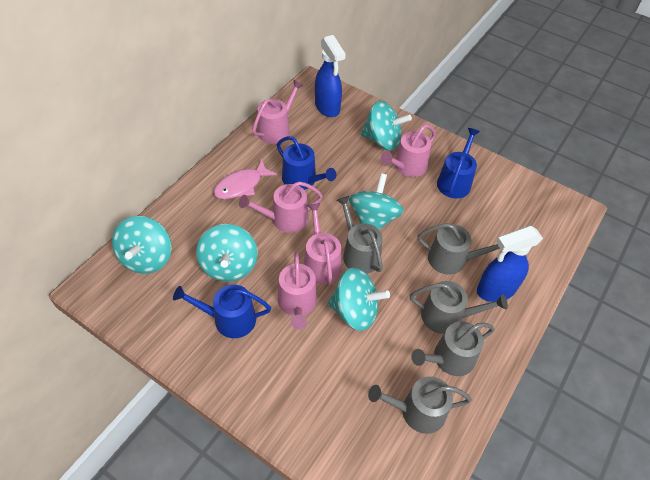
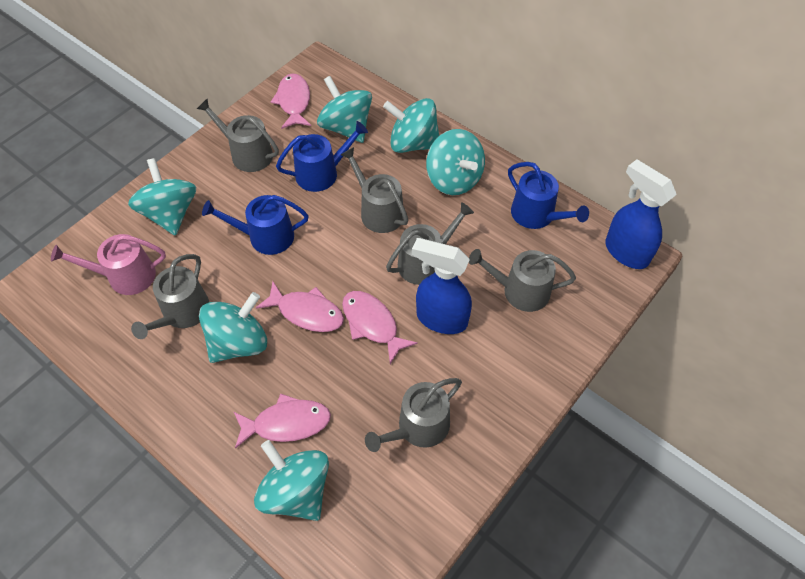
grey watering can: 5 -> 6
pink fish: 1 -> 4
pink watering can: 5 -> 1
turquoise spinning top: 5 -> 6

